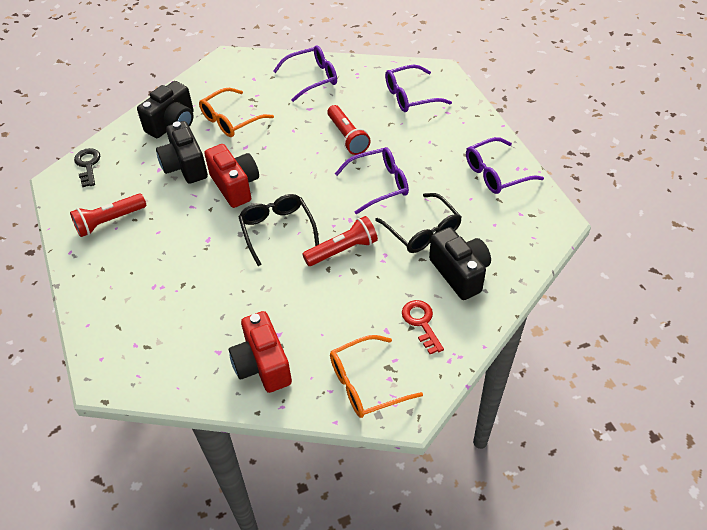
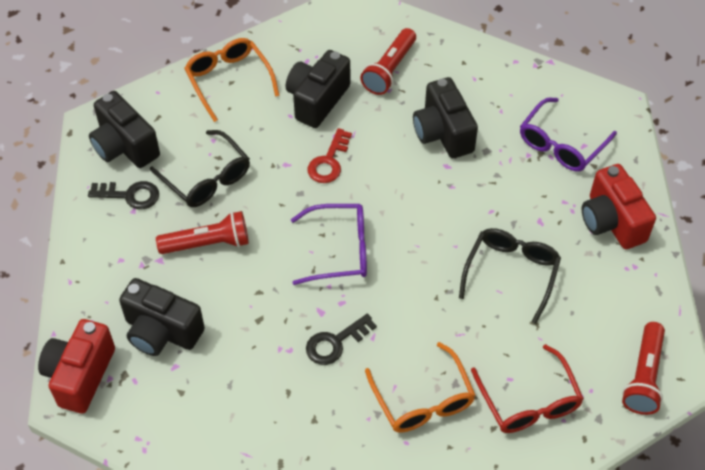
black camera: 3 -> 4
black key: 1 -> 2
purple glasses: 4 -> 2
red glasses: 0 -> 1

